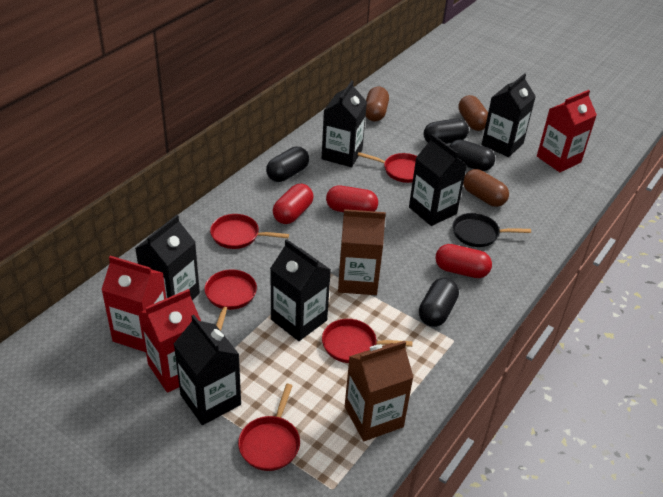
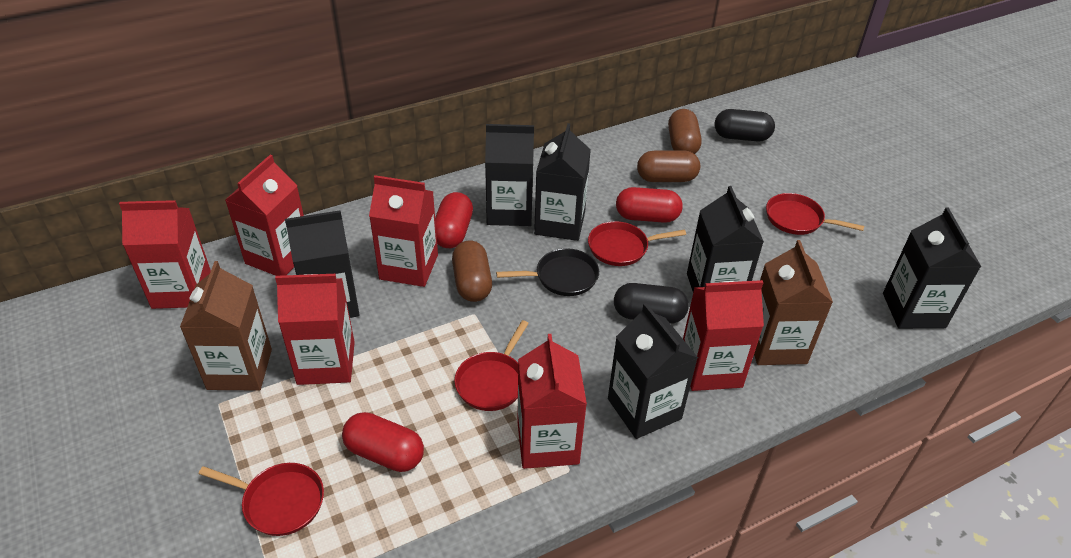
black capsule: 4 -> 2
red carton: 3 -> 6
red pan: 5 -> 4

